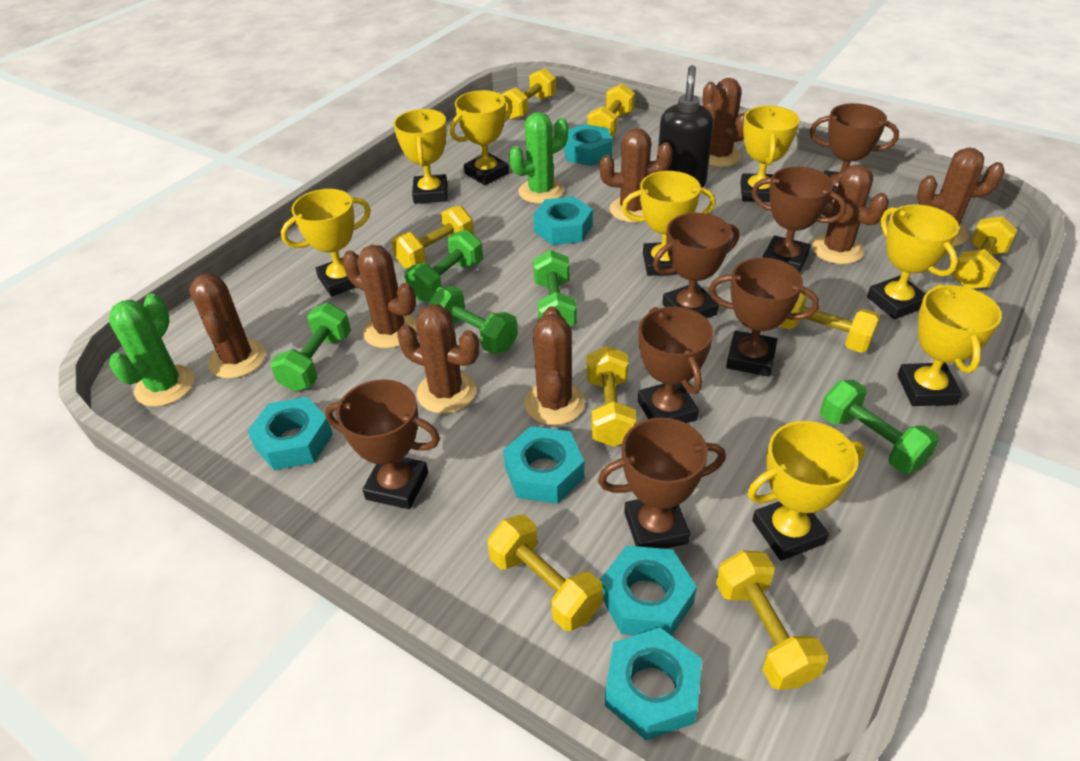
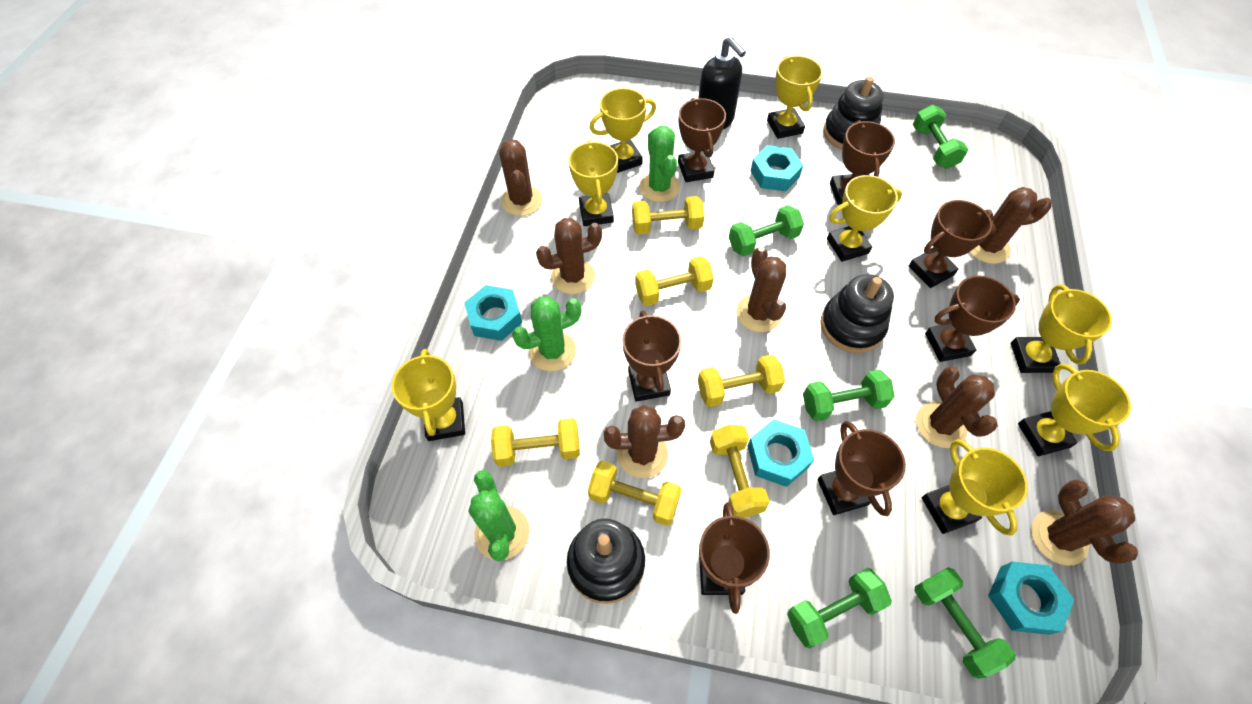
black stacking toy: 0 -> 3
brown cactus: 8 -> 7
green cactus: 2 -> 3
turquoise nut: 6 -> 4
yellow dumbbell: 8 -> 6

